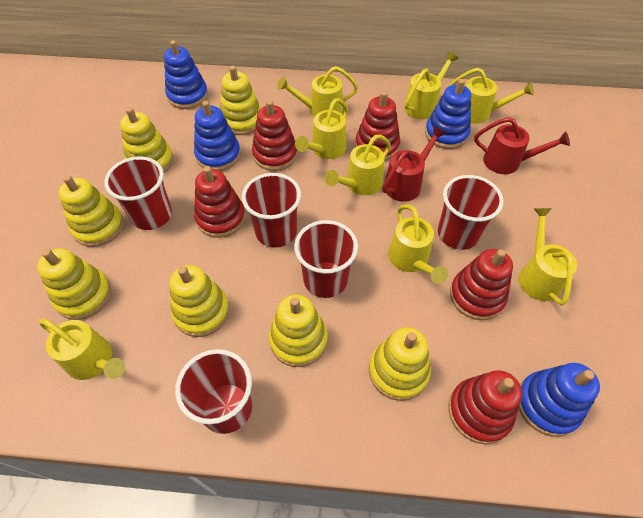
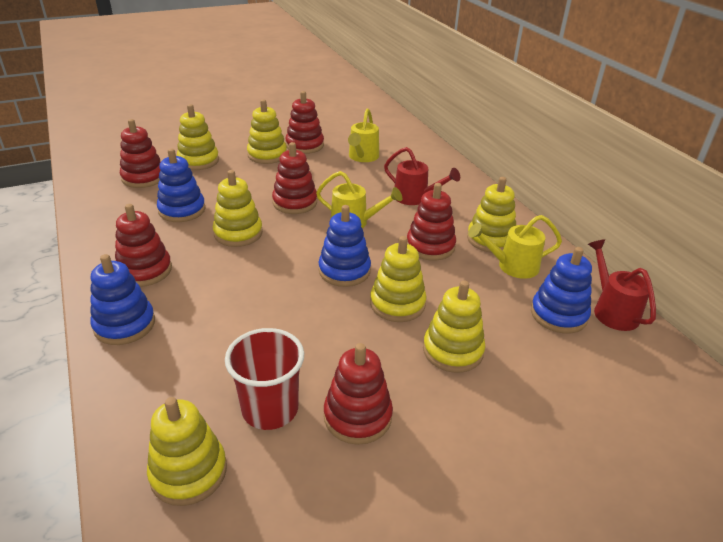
red cup: 5 -> 1
red stacking toy: 5 -> 6
yellow watering can: 8 -> 3

